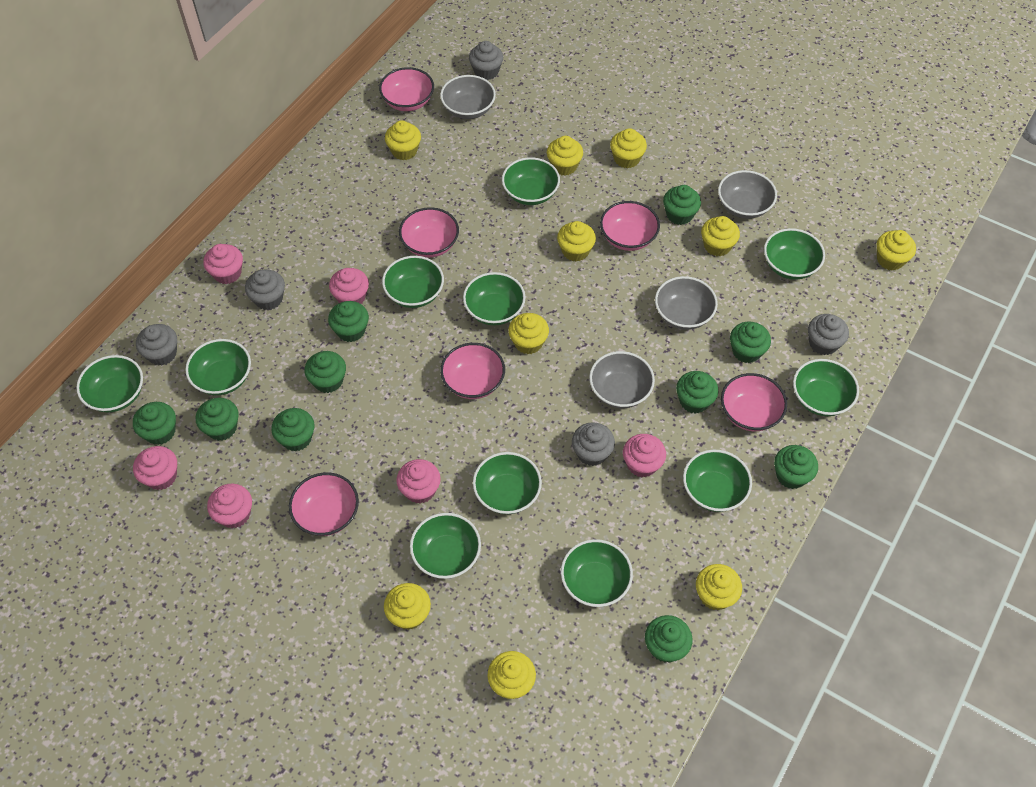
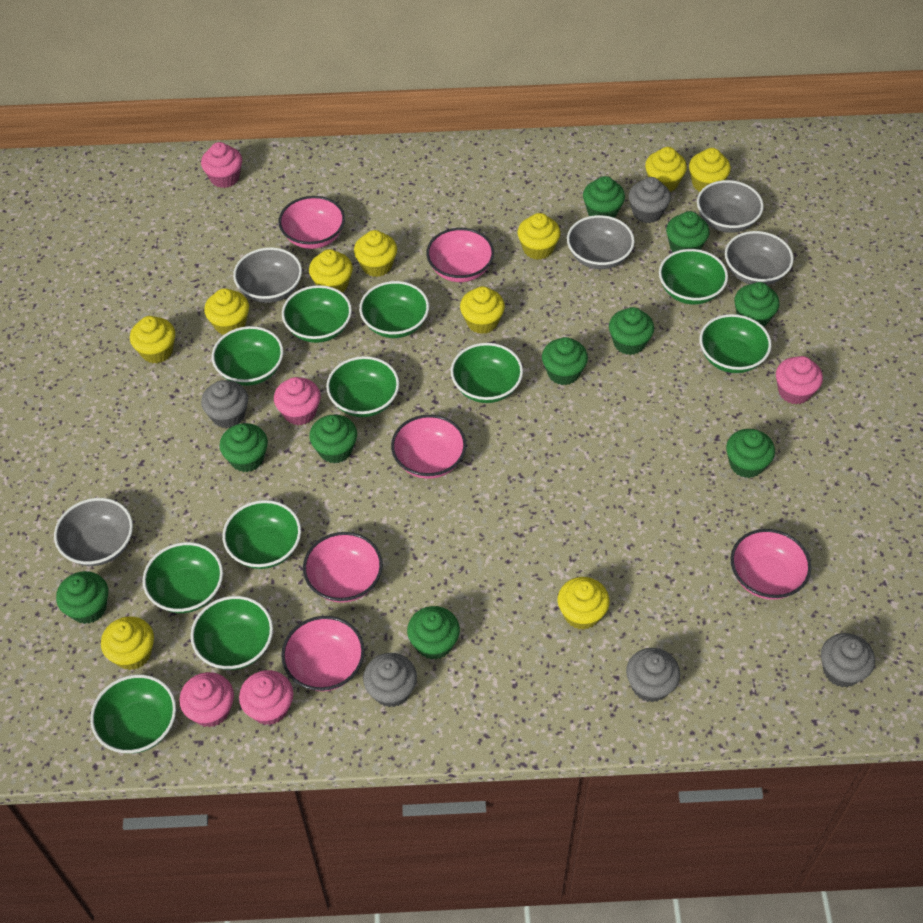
grey bowl: 4 -> 5
pink cupcake: 6 -> 5

